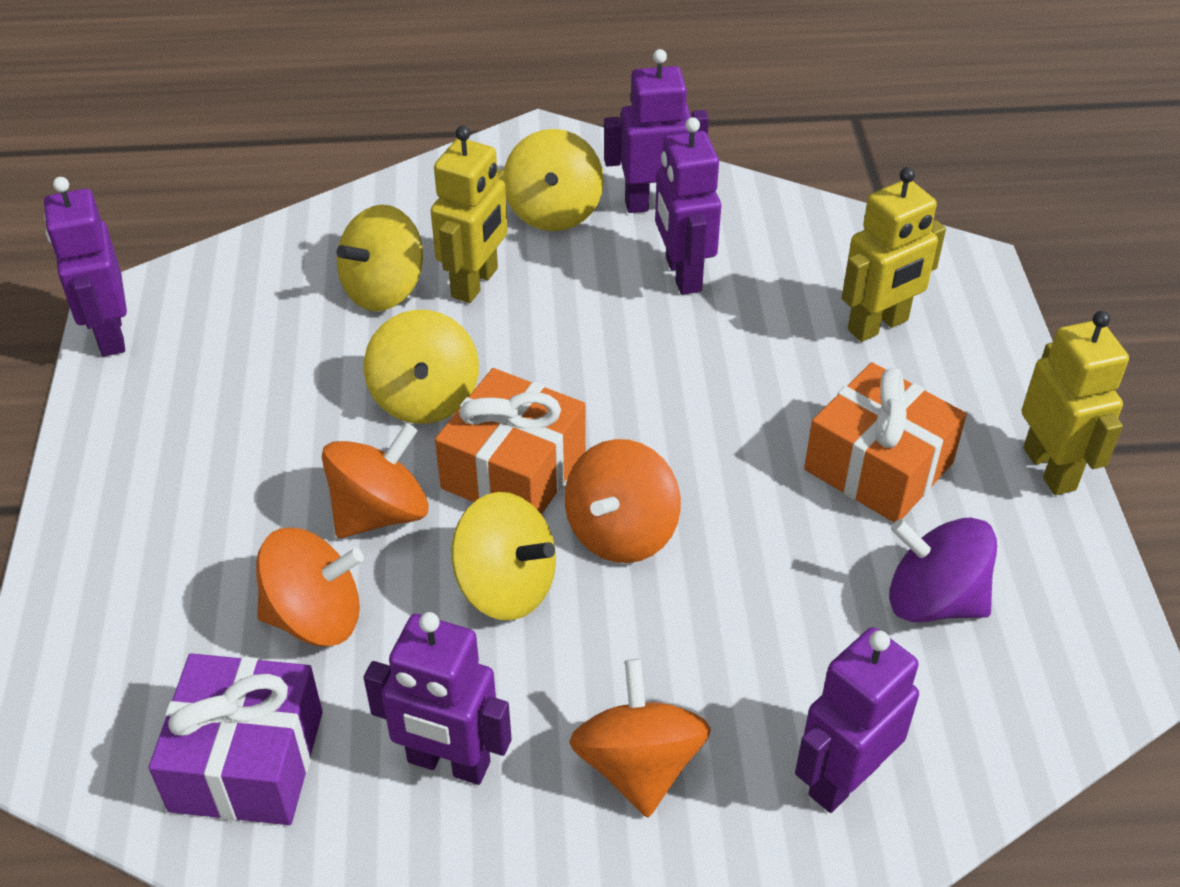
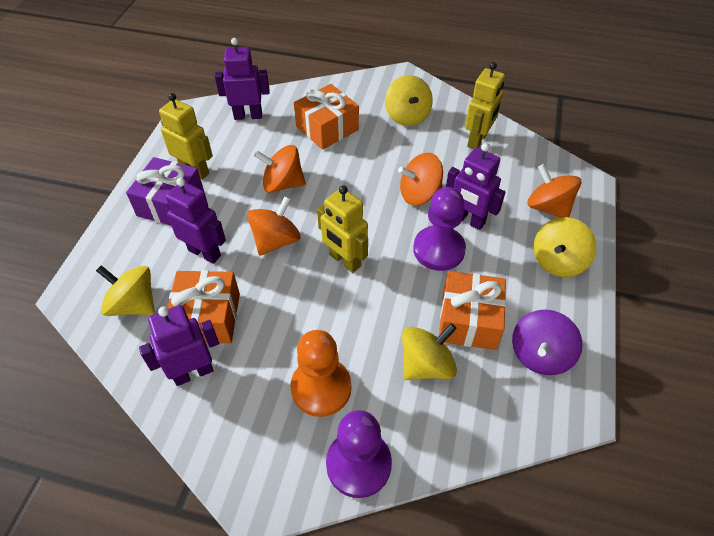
orange gift: 2 -> 3
orange pawn: 0 -> 1
purple pawn: 0 -> 2
purple robot: 5 -> 4

